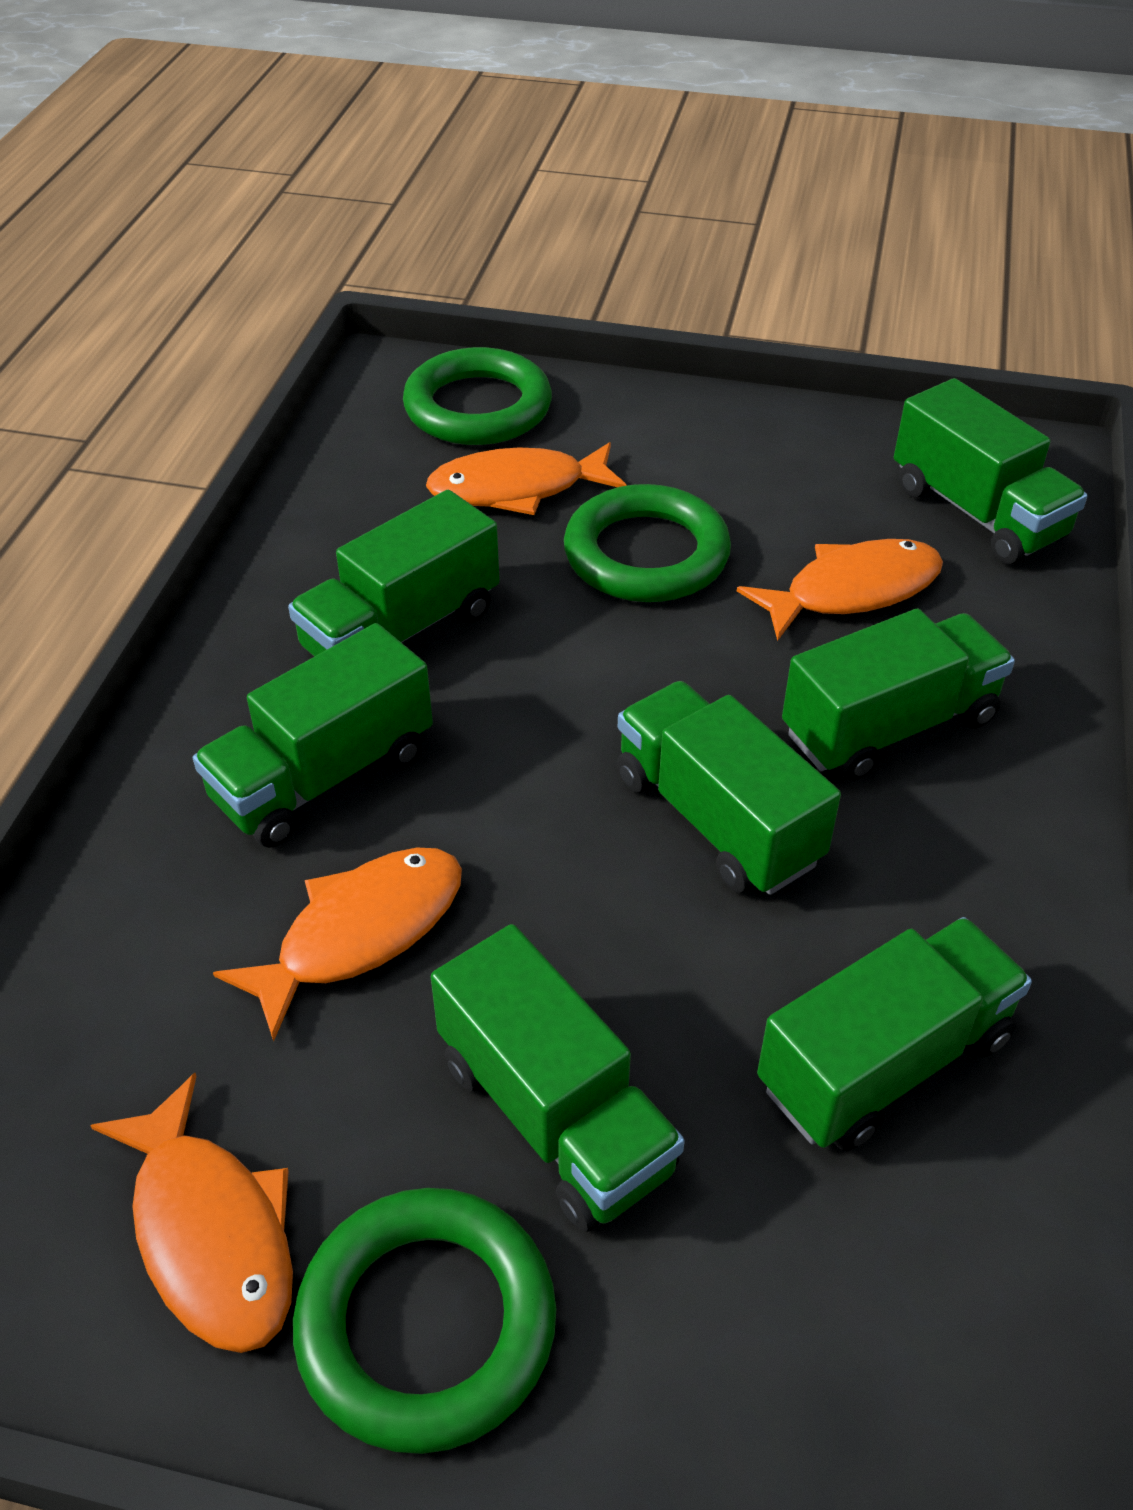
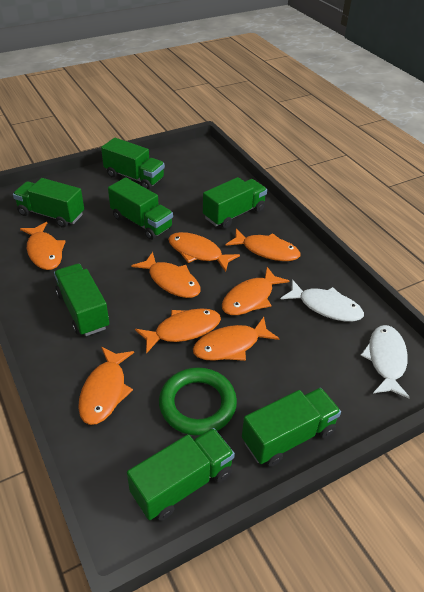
green ring: 3 -> 1
orange fish: 4 -> 8
white fish: 0 -> 2

